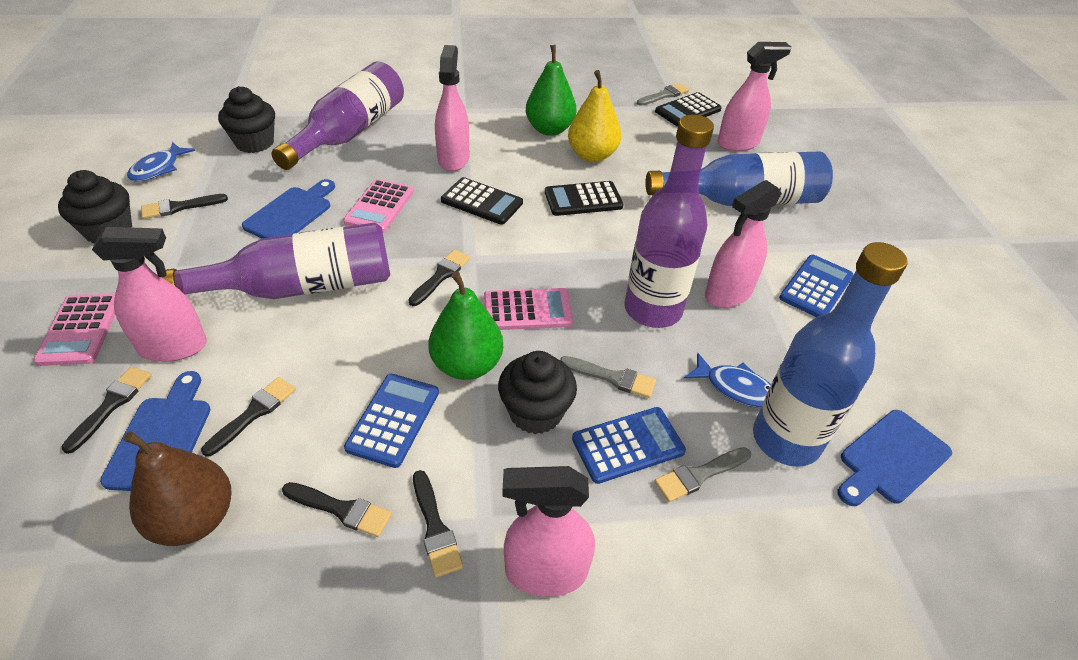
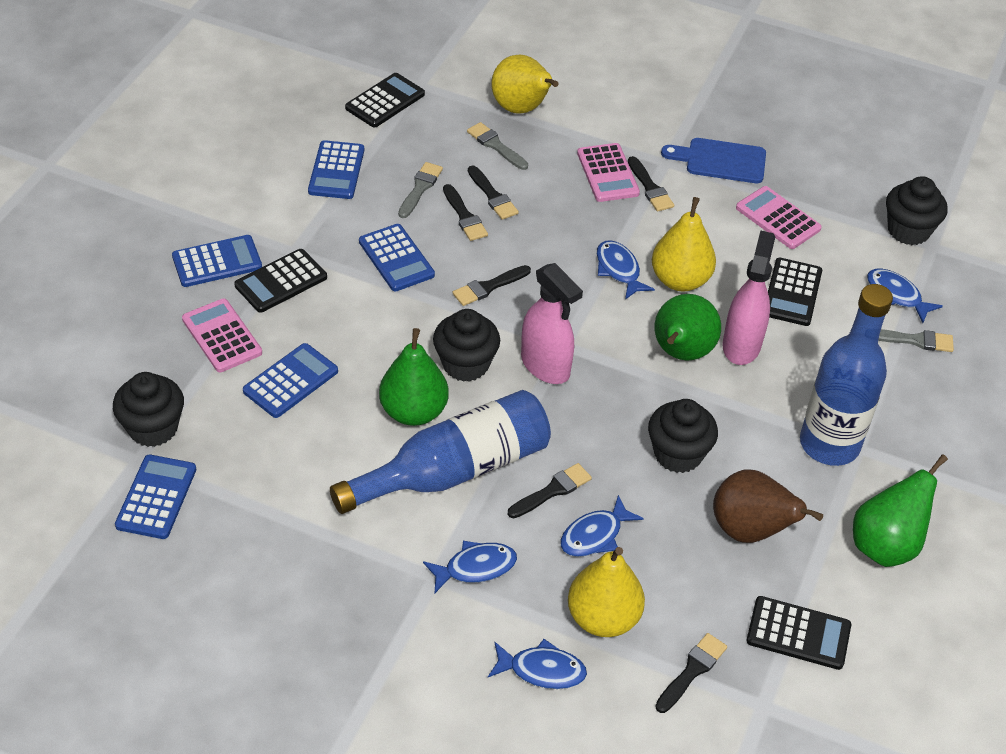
black calculator: 3 -> 4
black cupcake: 3 -> 4
blue calculator: 3 -> 5
blue cutting board: 3 -> 1
blue fish: 2 -> 5
green pear: 2 -> 3
pink spray bottle: 5 -> 2
purple bottle: 3 -> 0
yellow pear: 1 -> 3

